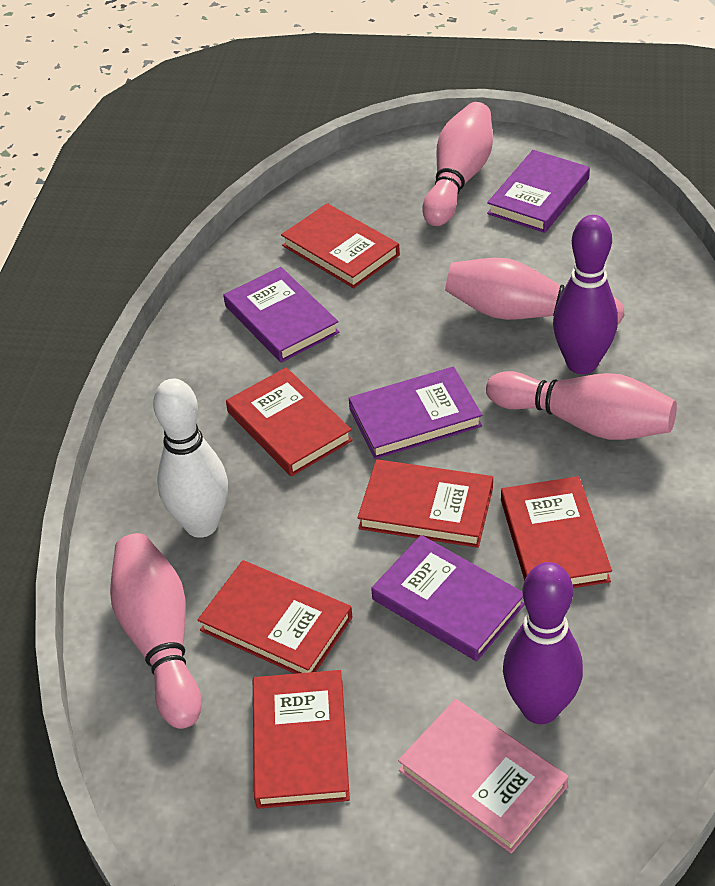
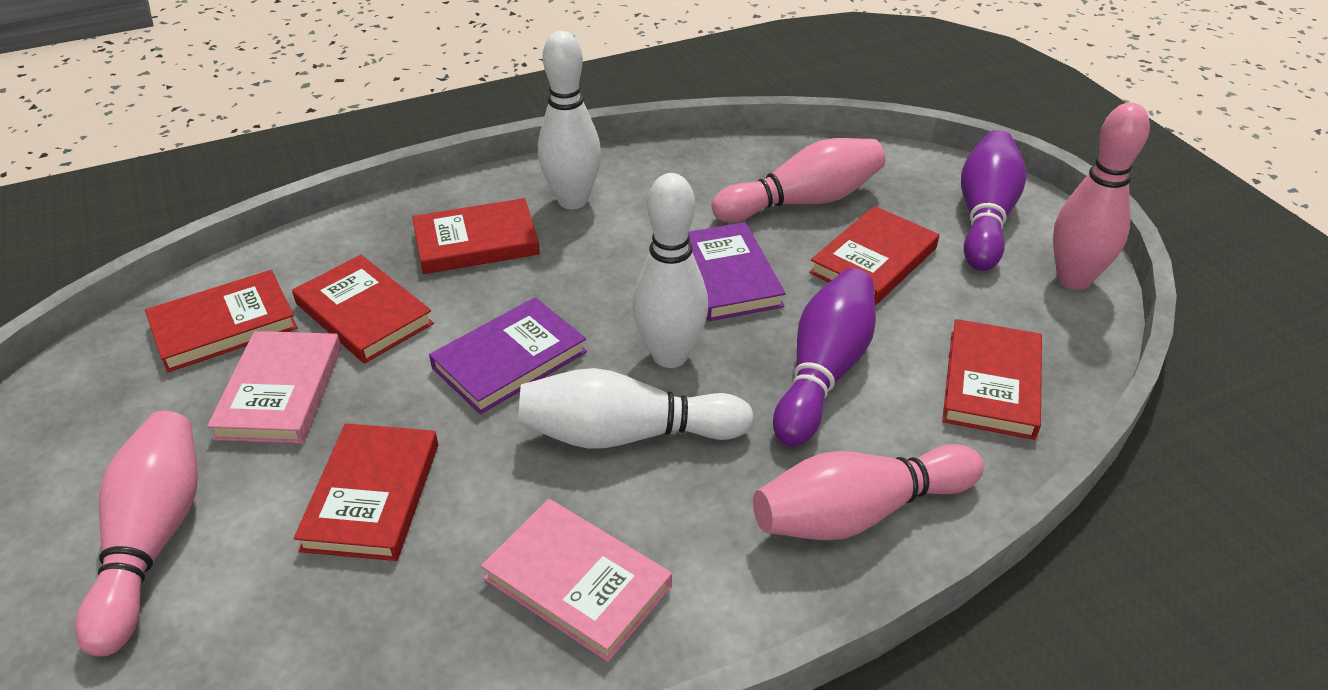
pink book: 1 -> 2
purple book: 4 -> 2
white bowling pin: 1 -> 3

